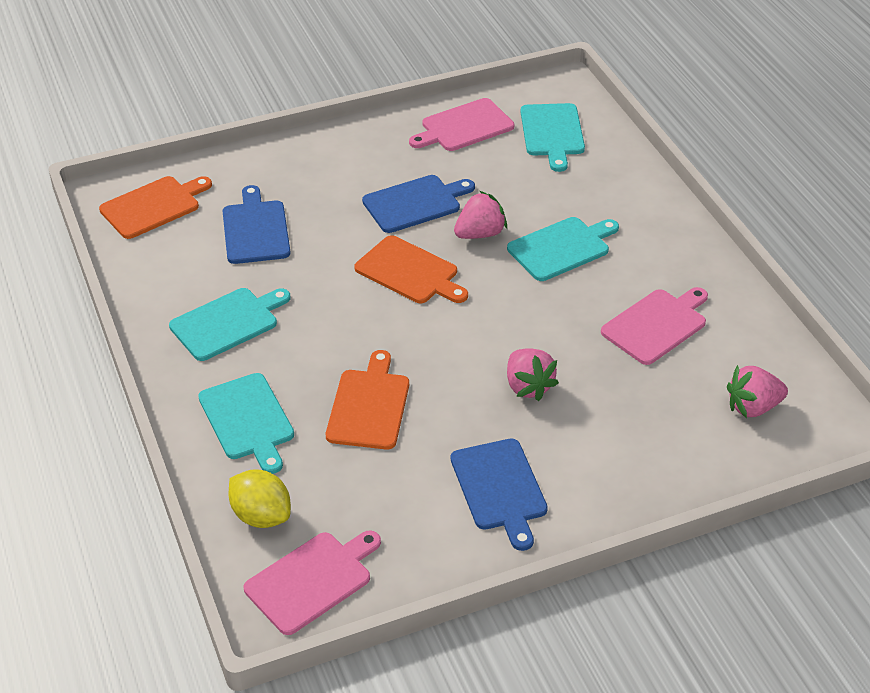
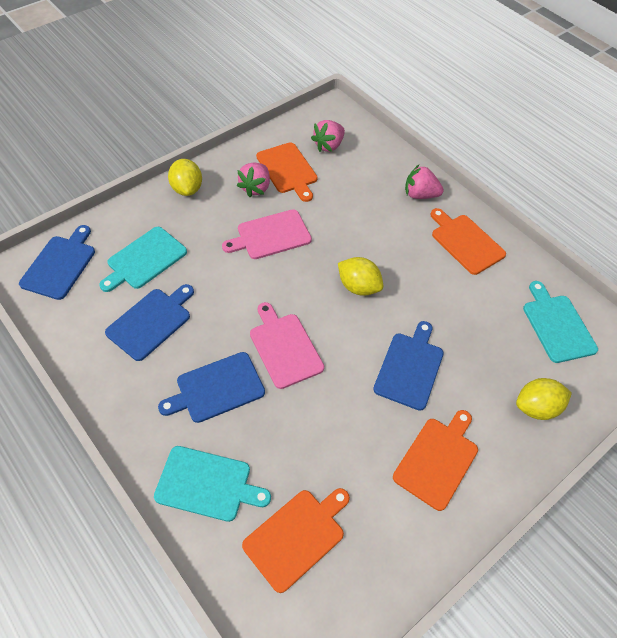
blue cutting board: 3 -> 4
orange cutting board: 3 -> 4
pink cutting board: 3 -> 2
turquoise cutting board: 4 -> 3
yellow lemon: 1 -> 3

